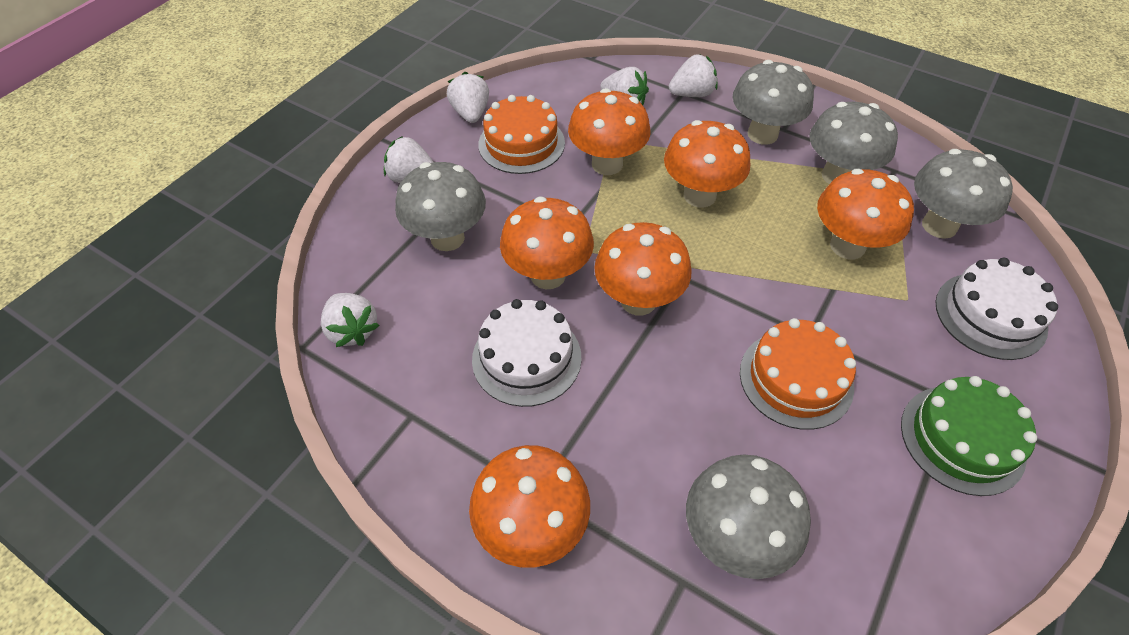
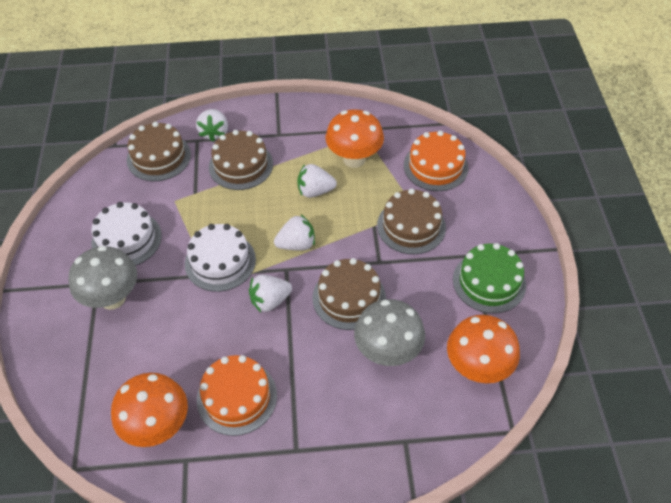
brown cake: 0 -> 4
grey mushroom: 5 -> 2
orange mushroom: 6 -> 3
white strawberry: 5 -> 4

